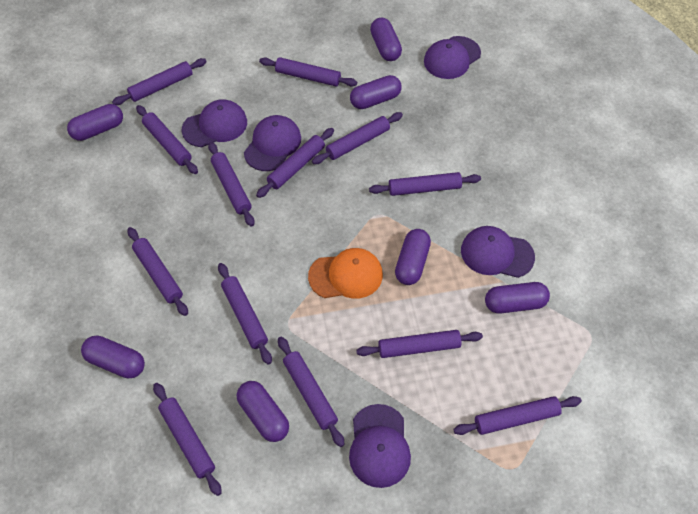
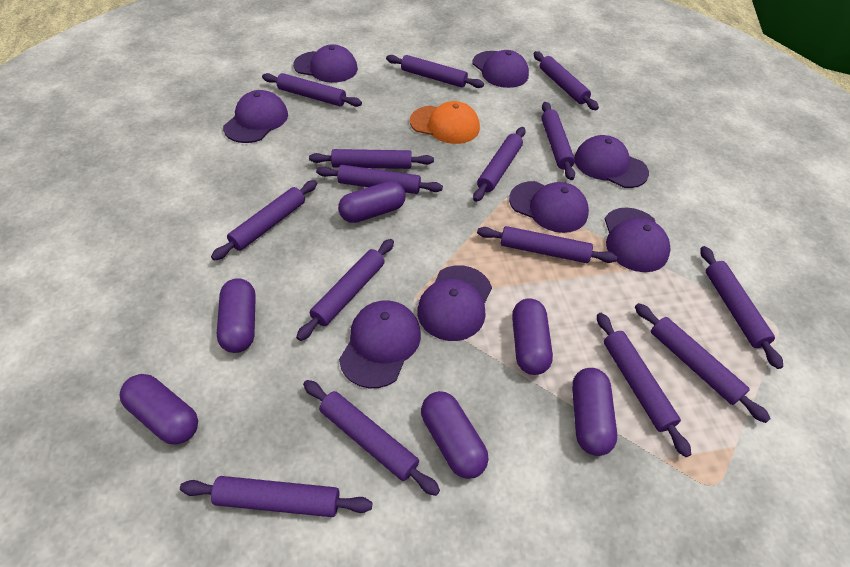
purple cap: 5 -> 8
purple capsule: 7 -> 6
purple rolling pin: 13 -> 15

